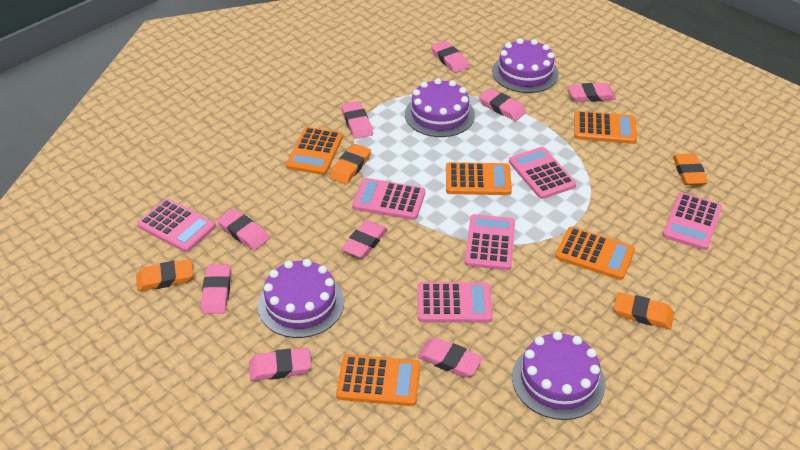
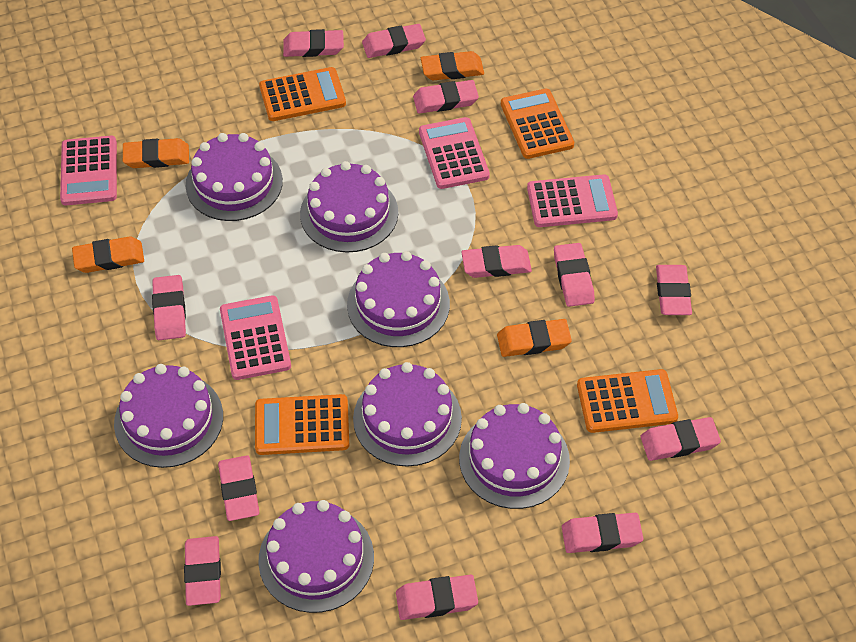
orange calculator: 5 -> 4
pink calculator: 6 -> 4
pink eraser: 9 -> 12
purple cake: 4 -> 7

